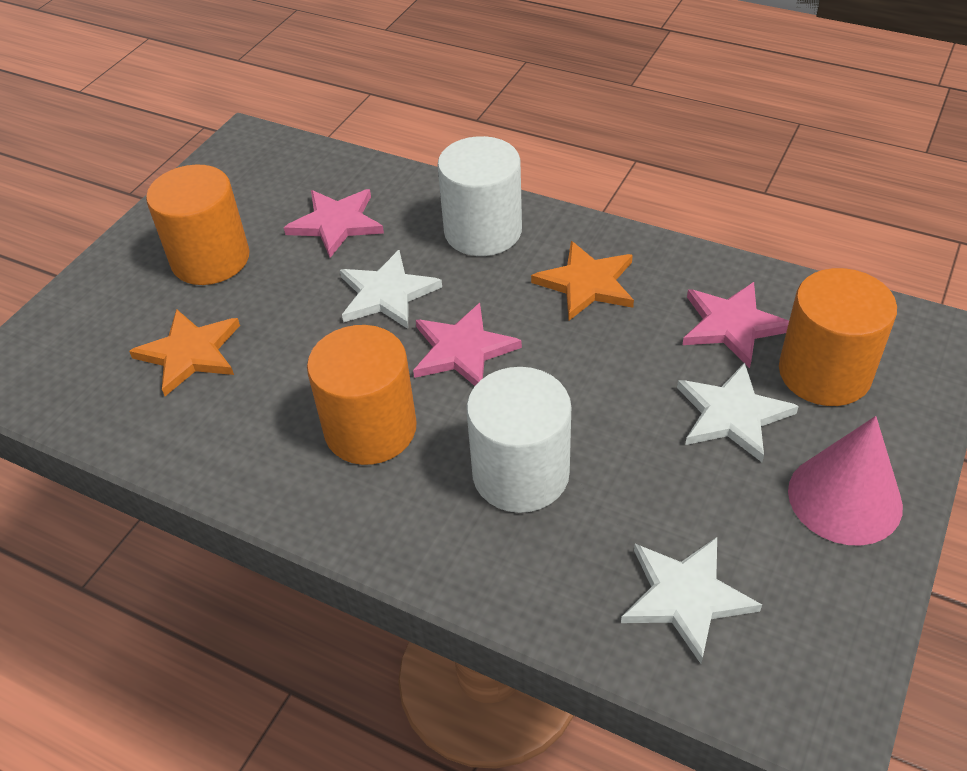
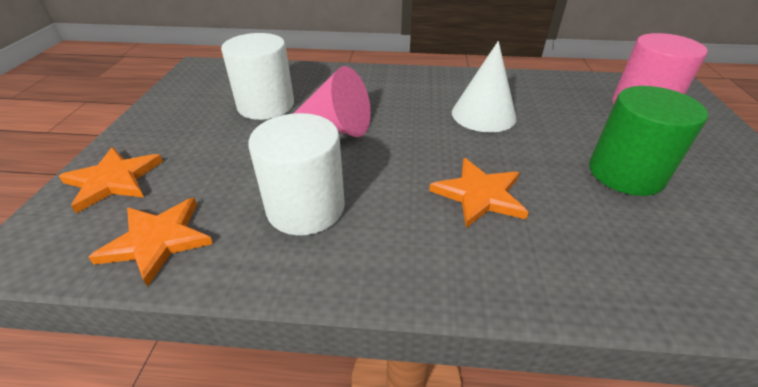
green cylinder: 0 -> 1
orange cylinder: 3 -> 0
orange star: 2 -> 3
pink cylinder: 0 -> 1
pink star: 3 -> 0
white cone: 0 -> 1
white star: 3 -> 0

